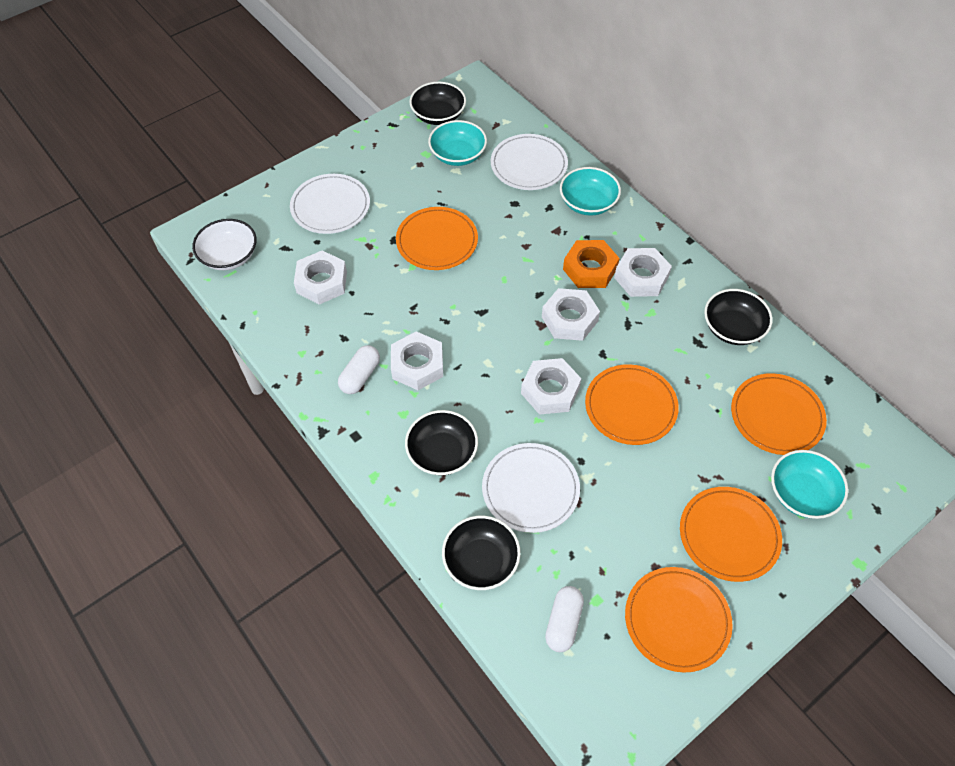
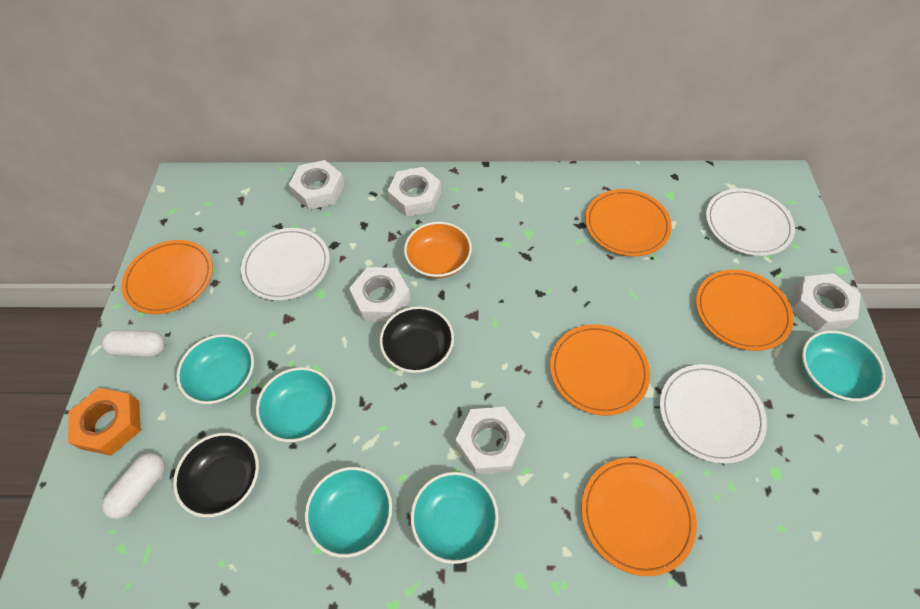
black bowl: 4 -> 2
orange bowl: 0 -> 1
turquoise bowl: 3 -> 5
white bowl: 1 -> 0

